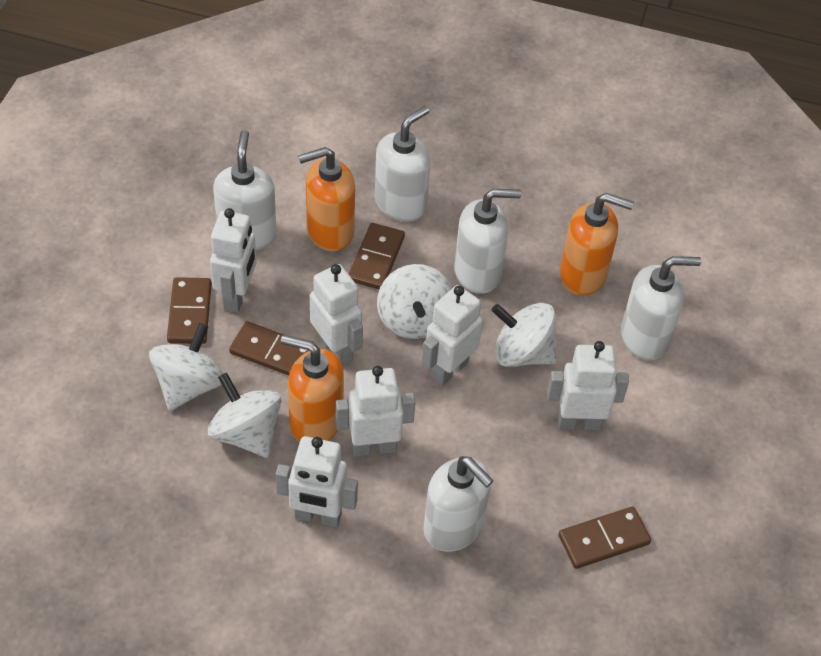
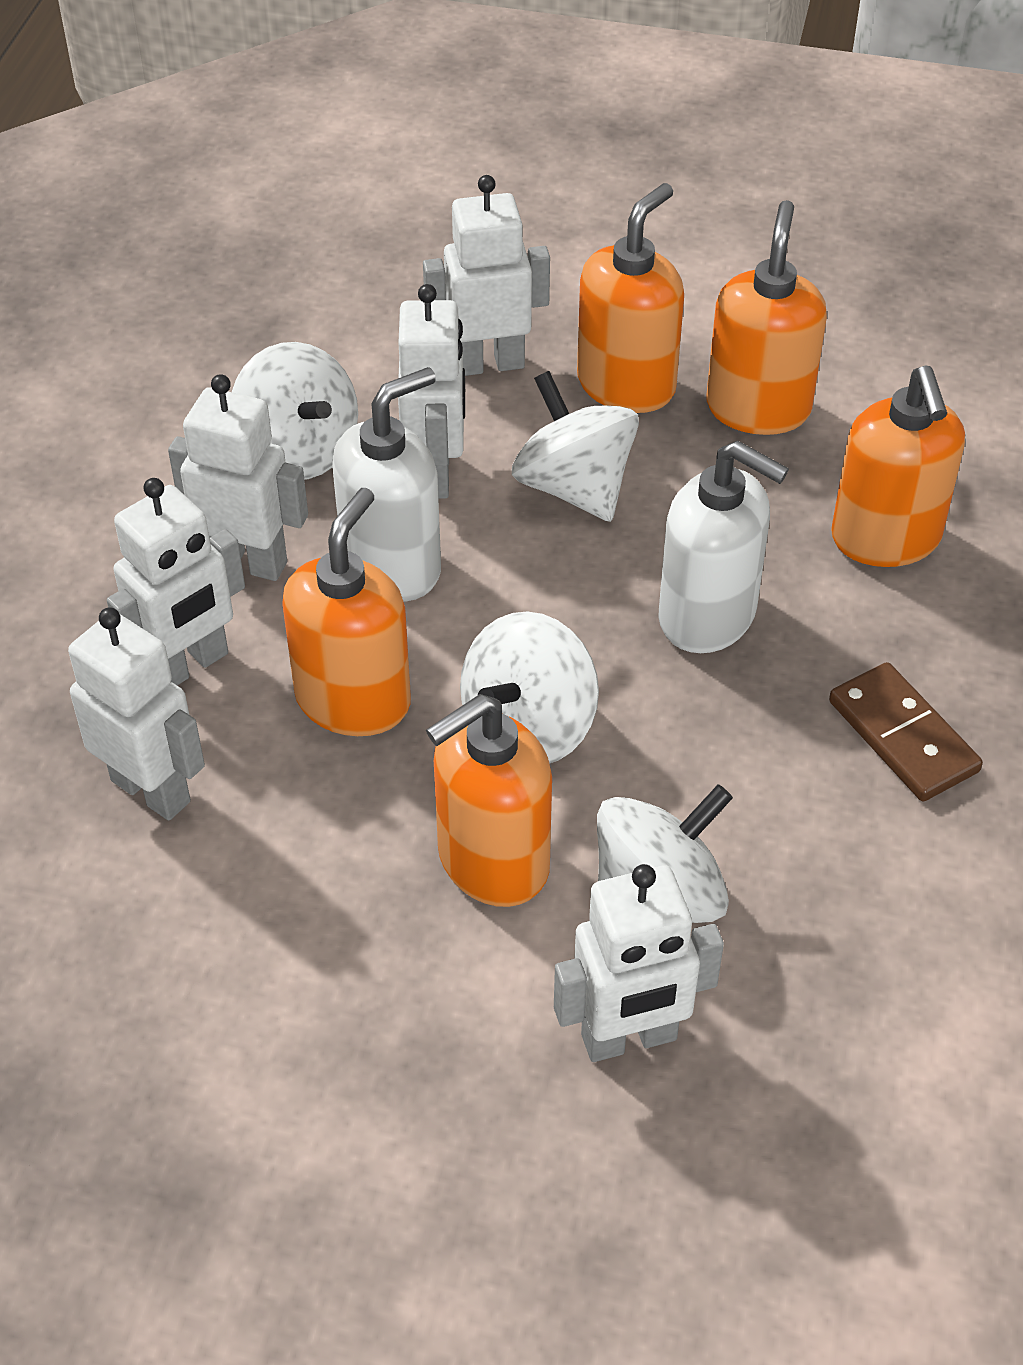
brown domino: 4 -> 1
orange soap dispenser: 3 -> 5
white soap dispenser: 5 -> 2

